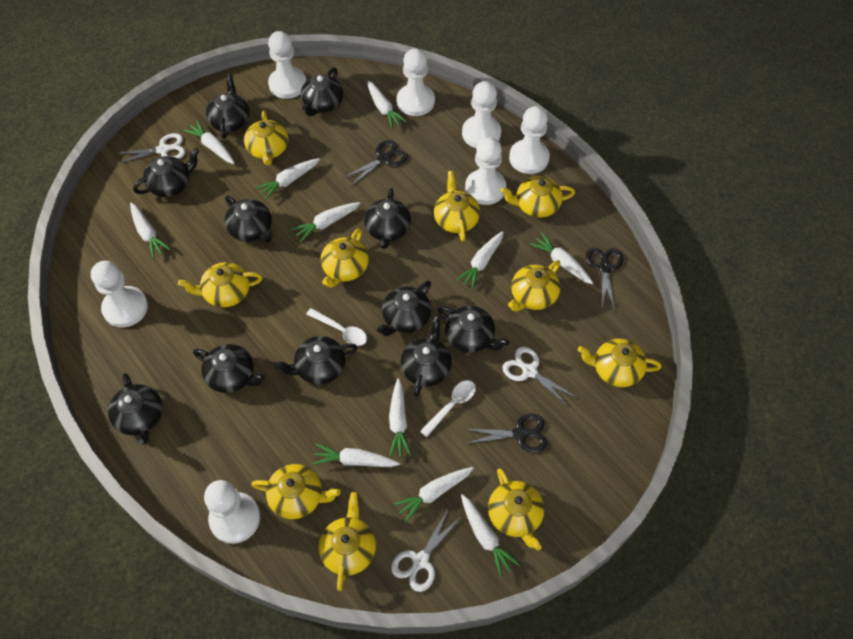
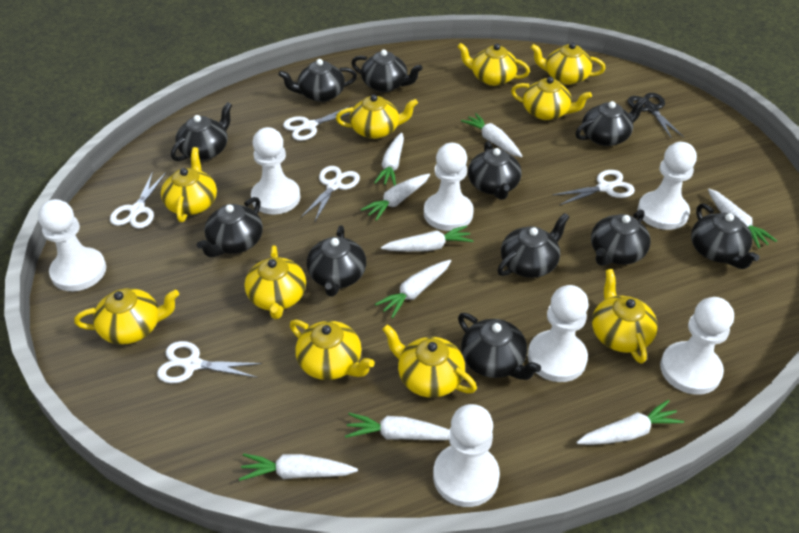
black scissors: 3 -> 1
white carrot: 11 -> 9
white scissors: 3 -> 5
white spoon: 2 -> 0

